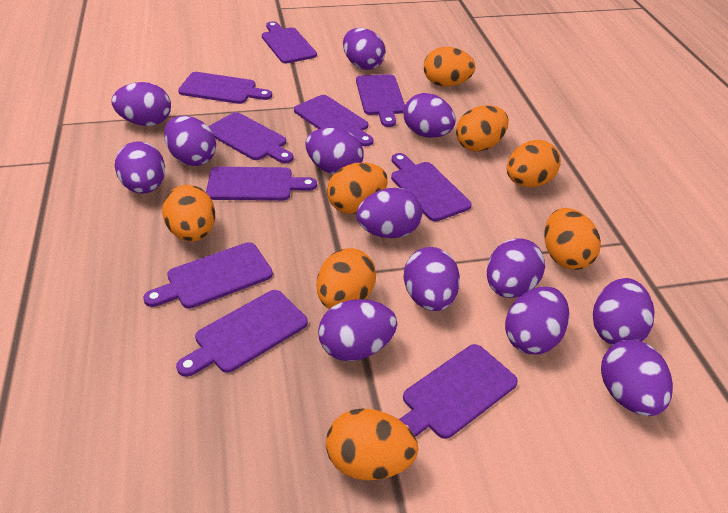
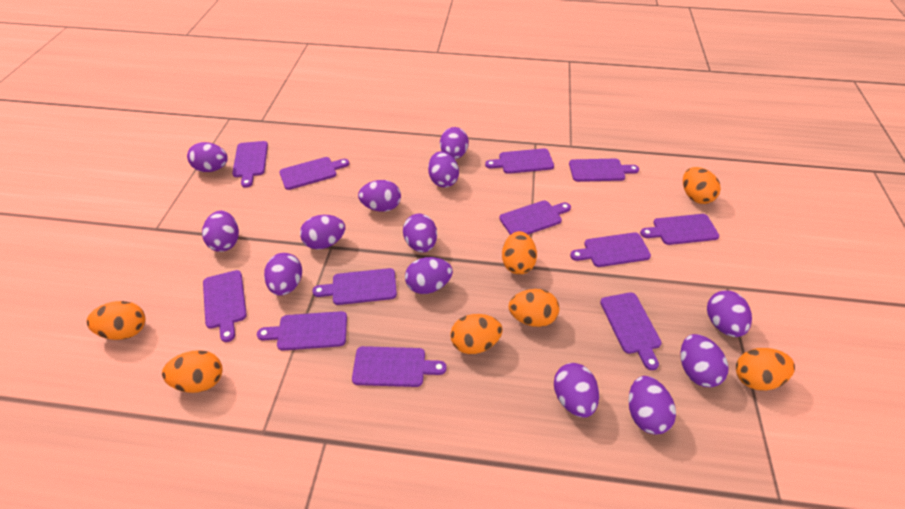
orange egg: 8 -> 7
purple cutting board: 10 -> 12

